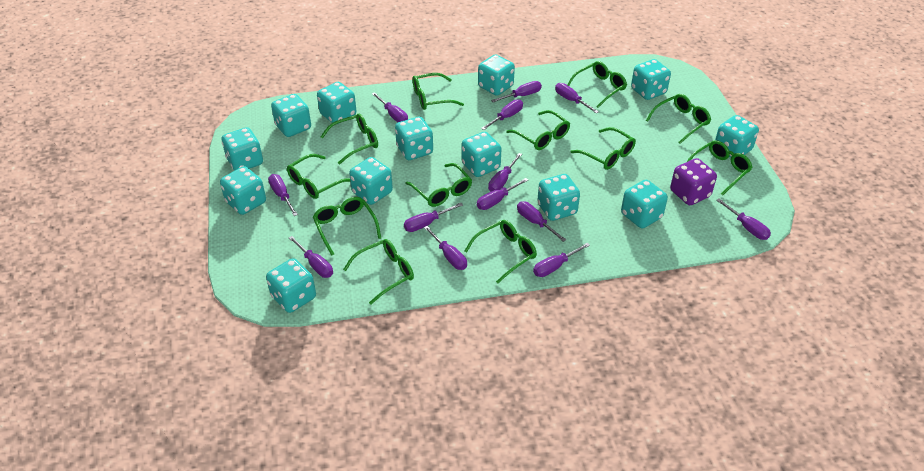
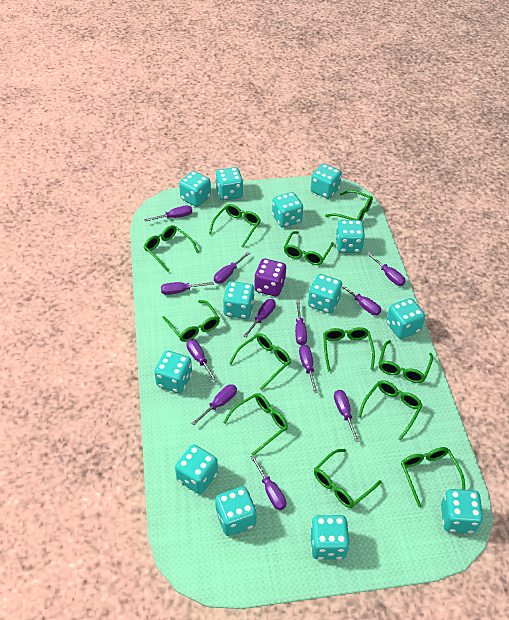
purple screwdriver: 13 -> 12

